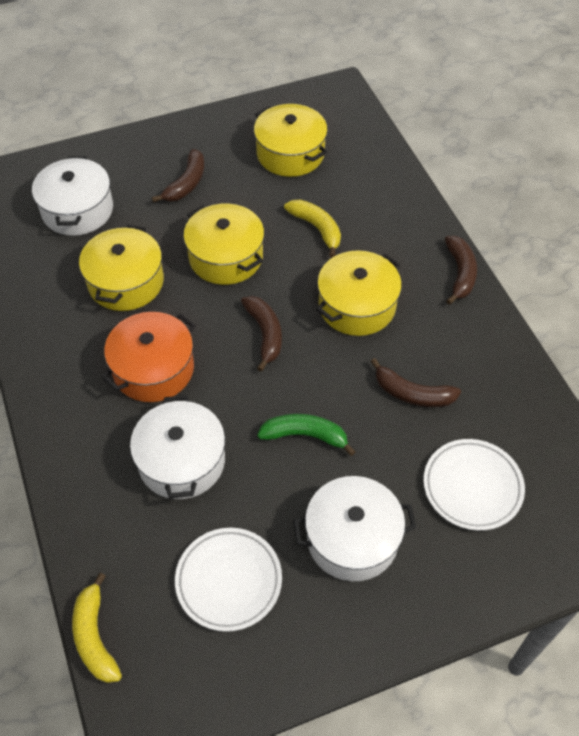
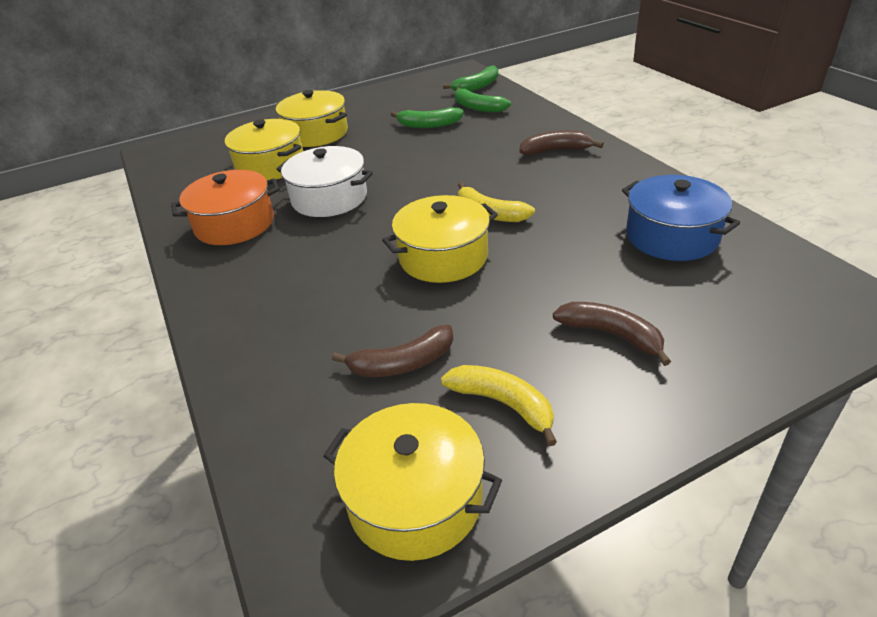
blue pot: 0 -> 1
brown banana: 4 -> 3
green banana: 1 -> 3
white plate: 2 -> 0
white pot: 3 -> 1

